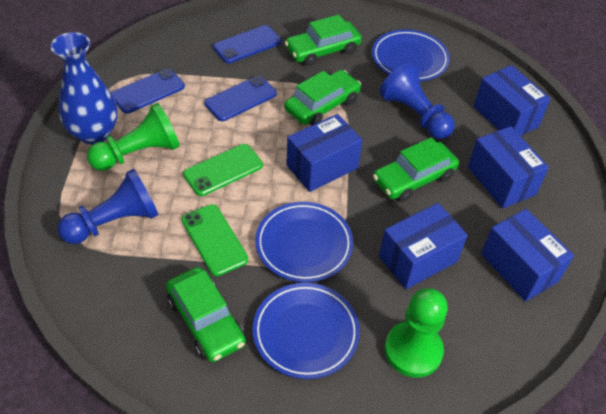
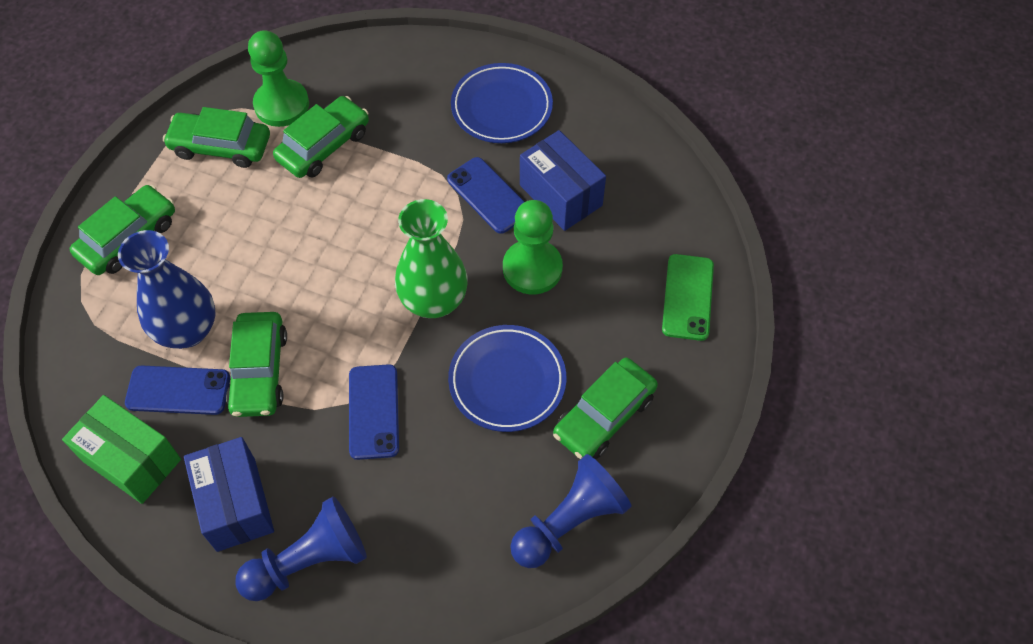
blue box: 5 -> 2
blue plate: 3 -> 2
green box: 0 -> 1
green car: 4 -> 5
green phone: 2 -> 1
green vase: 0 -> 1

